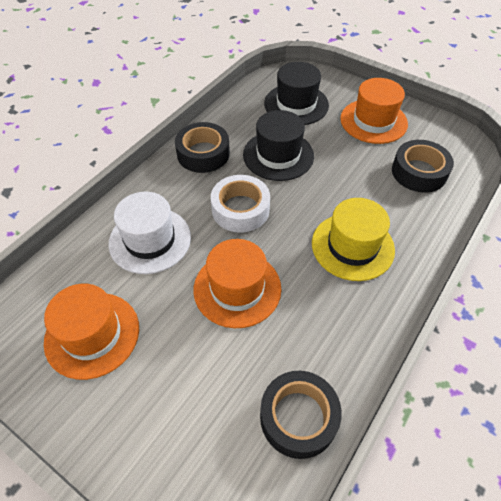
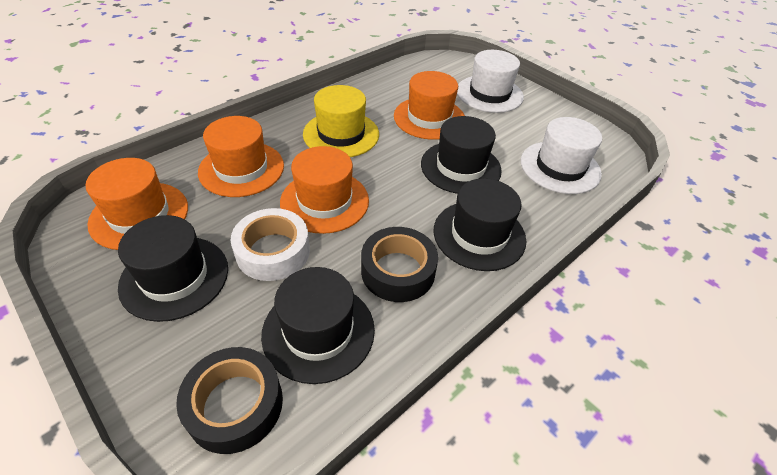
black hat: 2 -> 4
black tape: 3 -> 2
orange hat: 3 -> 4
white hat: 1 -> 2

